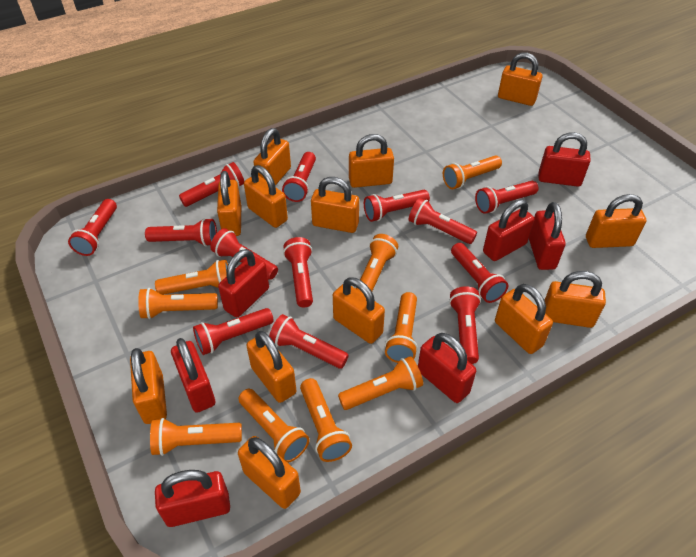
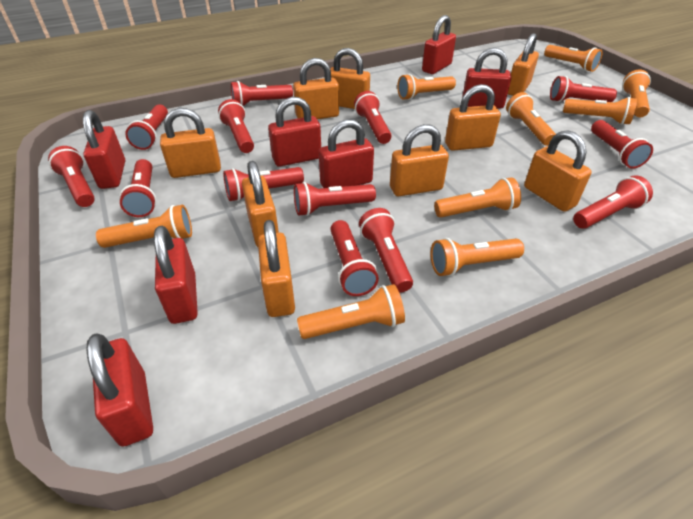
orange padlock: 13 -> 9

